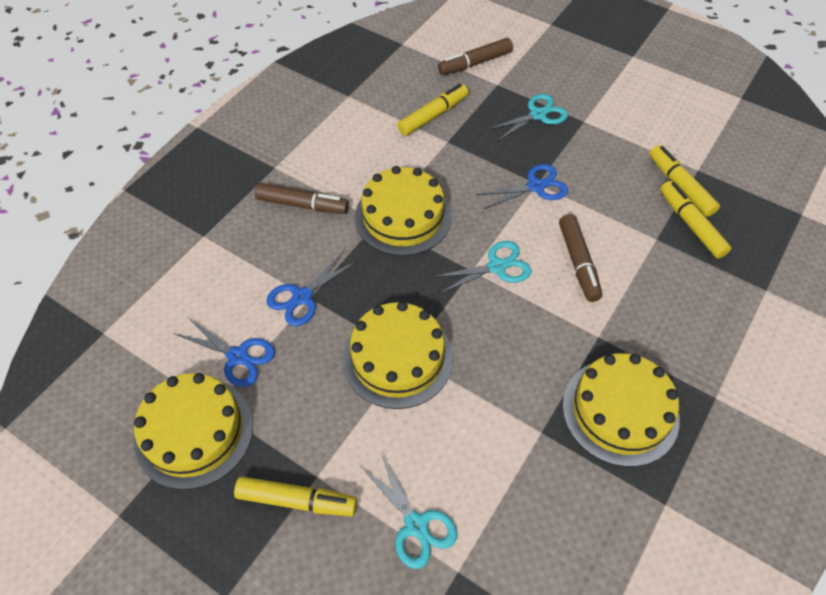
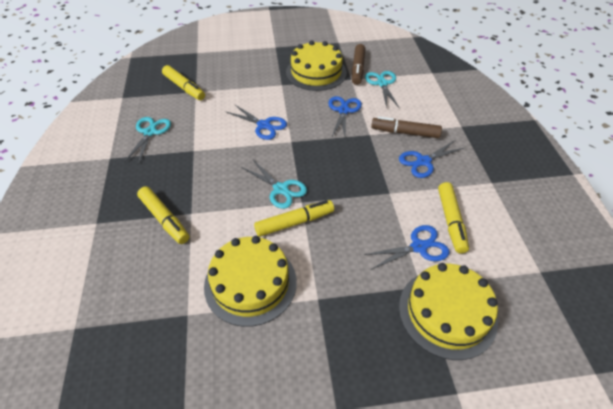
blue scissors: 3 -> 4
brown marker: 3 -> 2
yellow cake: 4 -> 3

